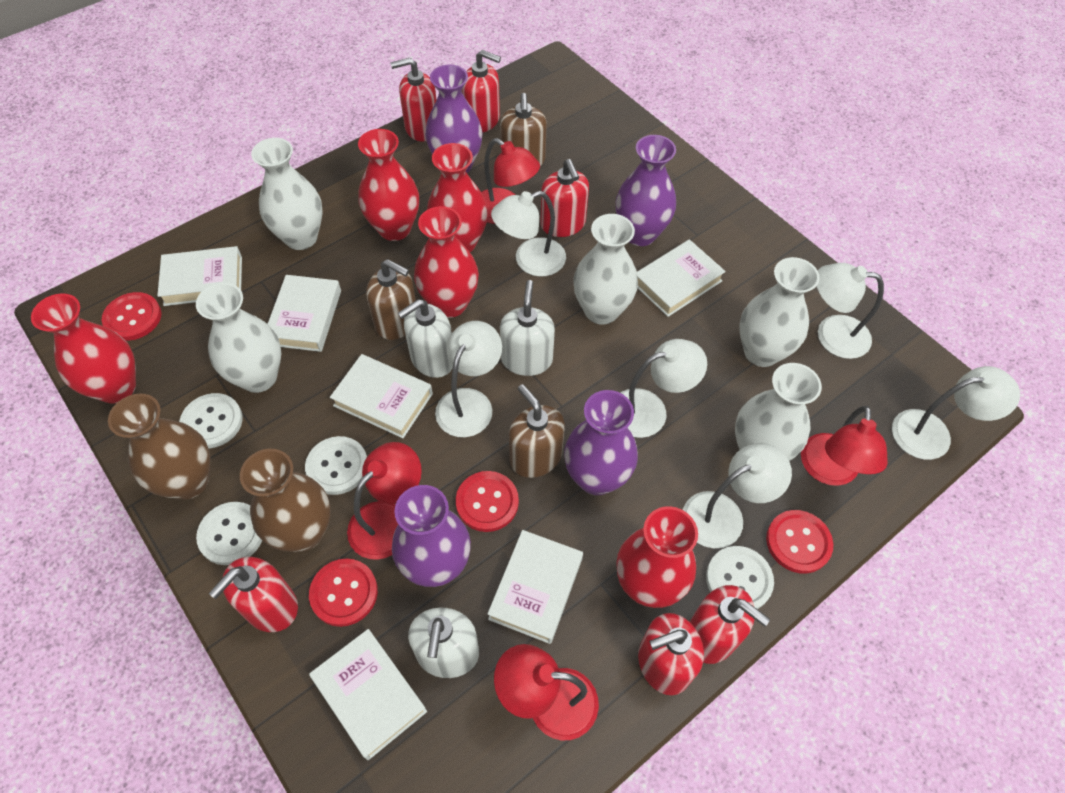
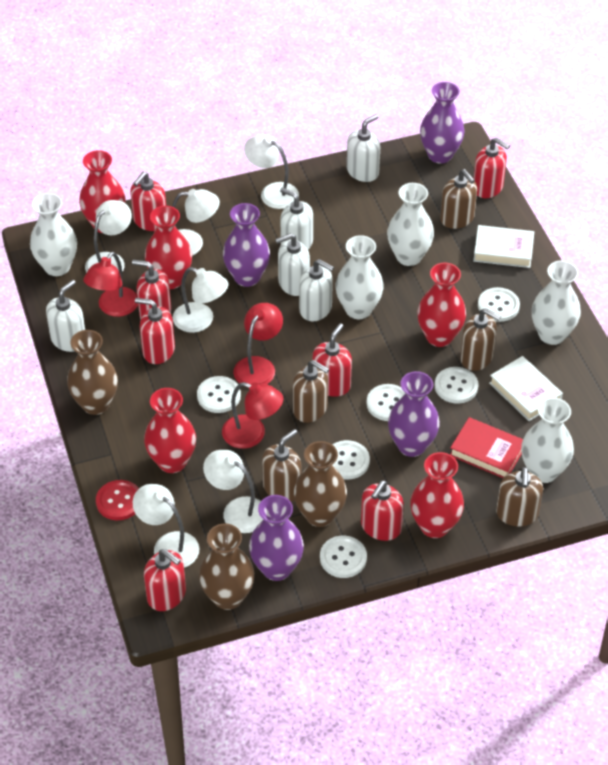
brown soap dispenser: 3 -> 5
brown vase: 2 -> 3
red book: 0 -> 1
red button: 4 -> 1
red lamp: 4 -> 3
red soap dispenser: 6 -> 7
white book: 6 -> 2
white button: 4 -> 6
white soap dispenser: 3 -> 5

